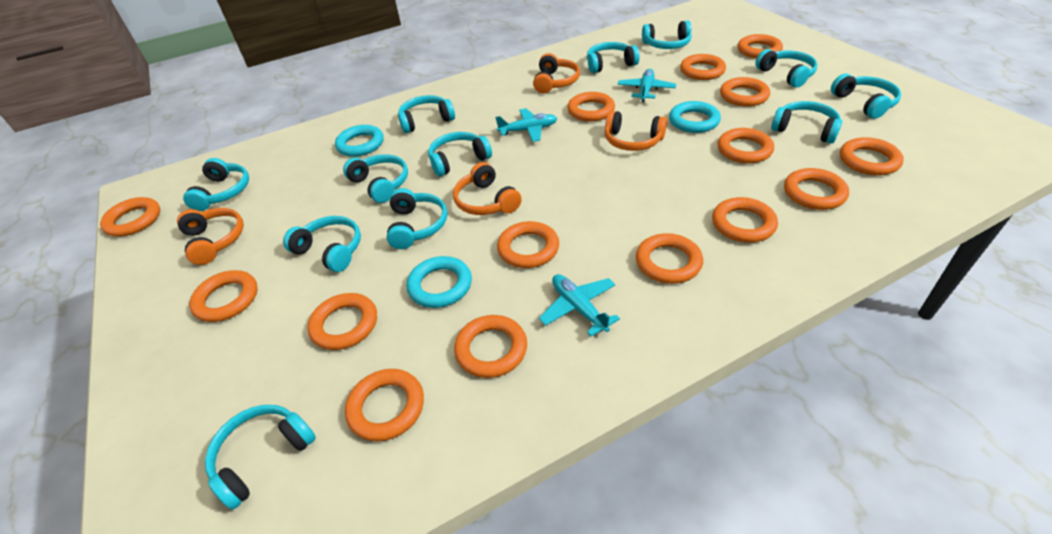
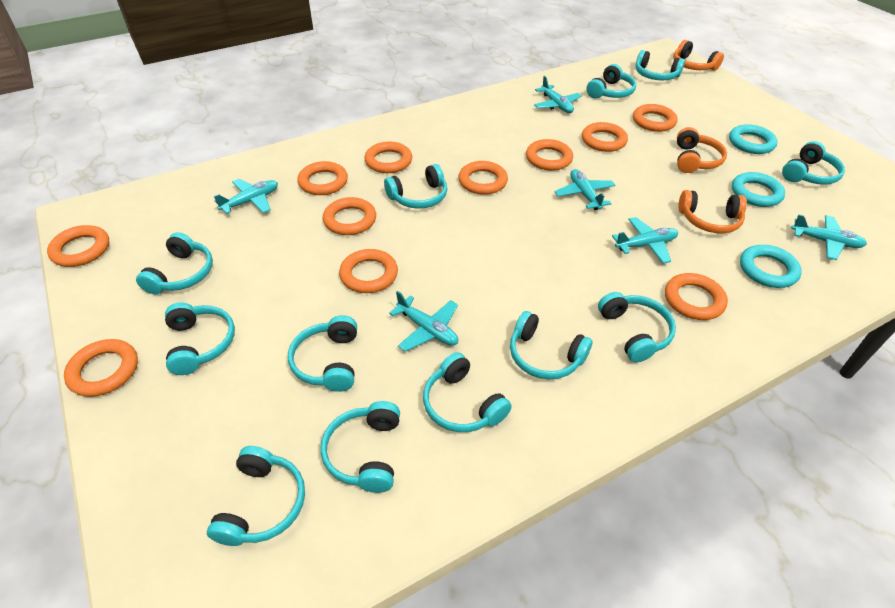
orange headphones: 4 -> 3
orange ring: 15 -> 11
turquoise plane: 3 -> 6

